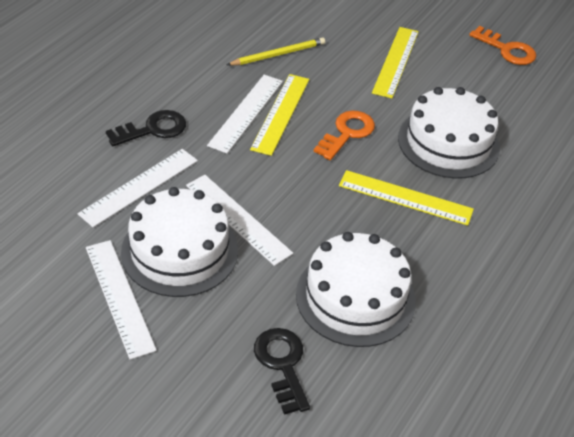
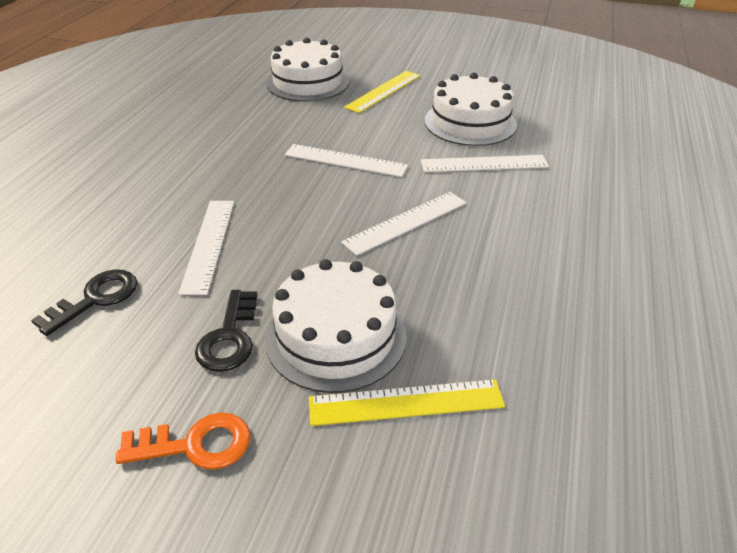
orange key: 2 -> 1
yellow pencil: 1 -> 0
yellow ruler: 3 -> 2

